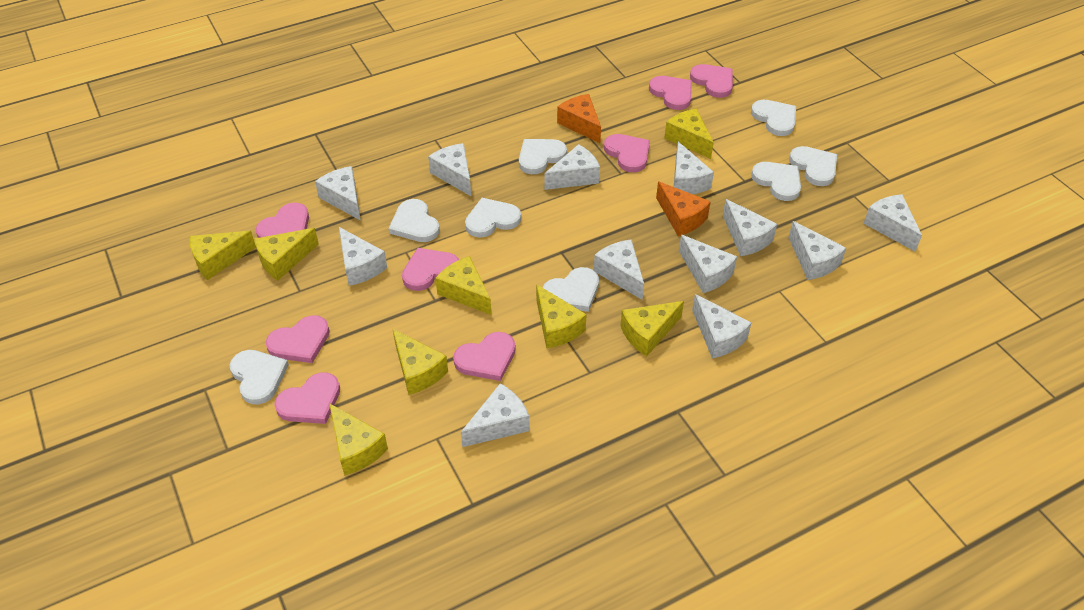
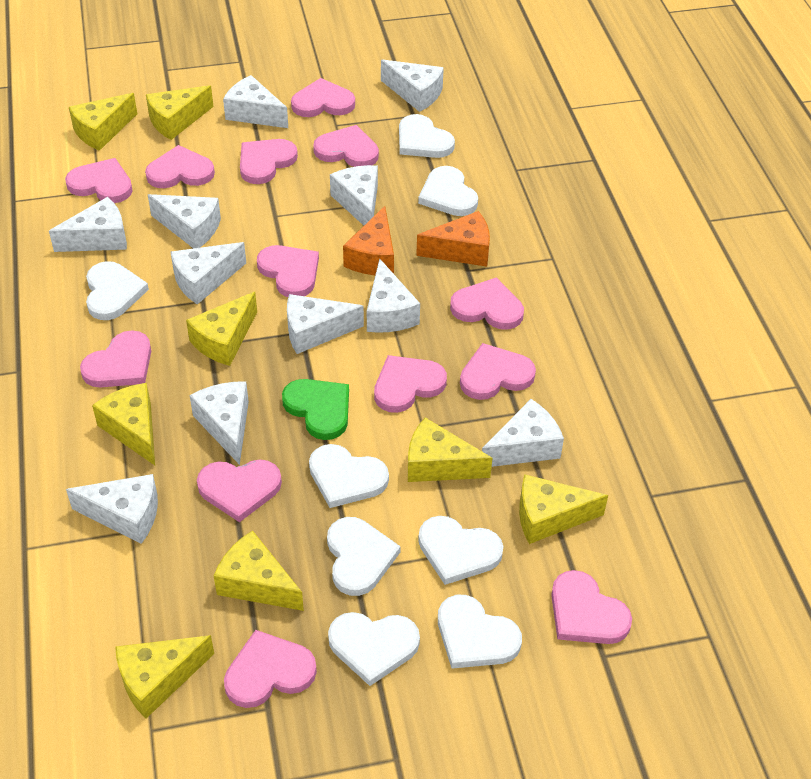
green heart: 0 -> 1
pink heart: 8 -> 13
white cheese: 12 -> 11

